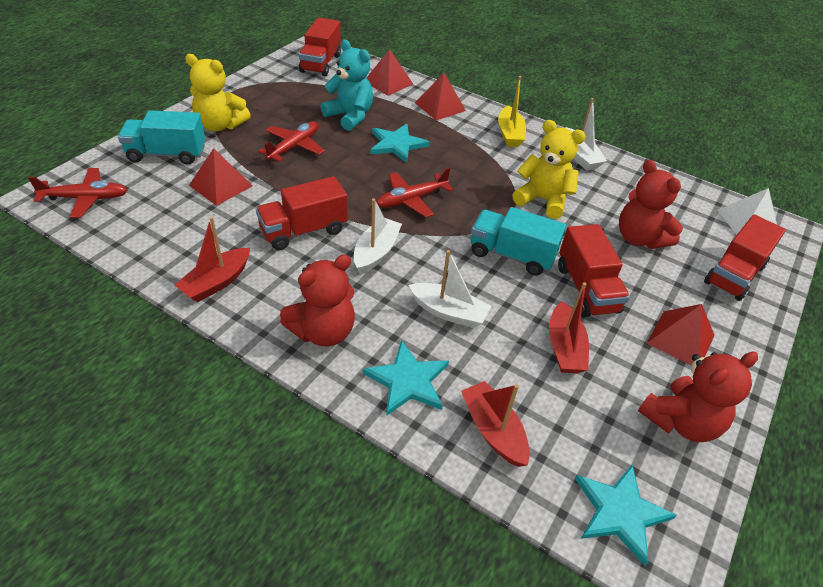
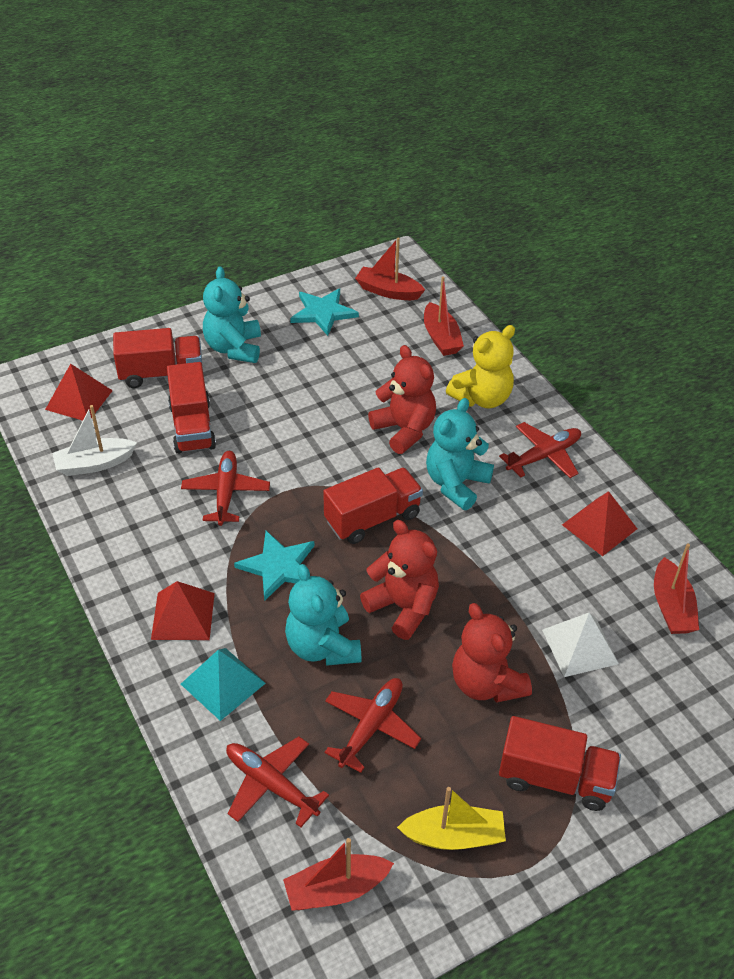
red boat: 3 -> 4
red plane: 3 -> 4
red pyramid: 4 -> 3
turquoise pyramid: 0 -> 1
turquoise star: 3 -> 2
turquoise teddy bear: 1 -> 3
turquoise truck: 2 -> 0
white boat: 3 -> 1
yellow teddy bear: 2 -> 1

